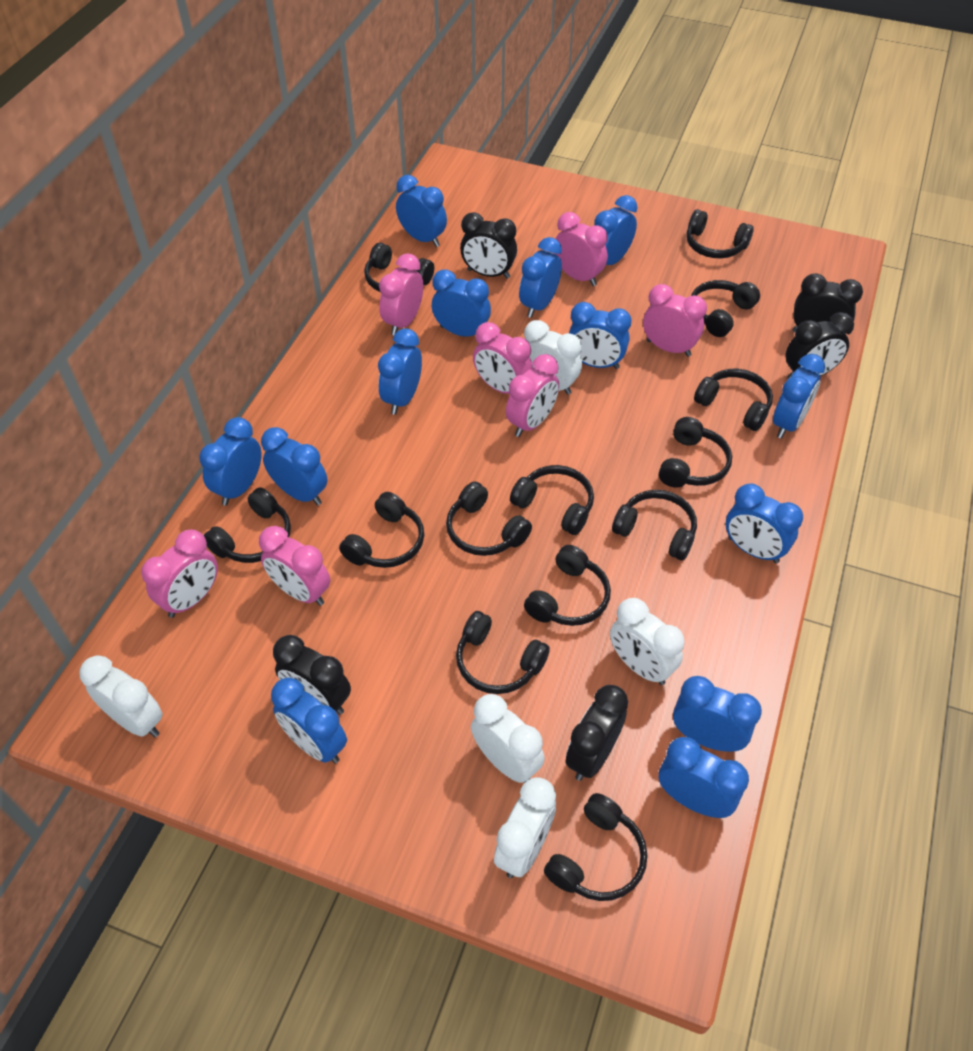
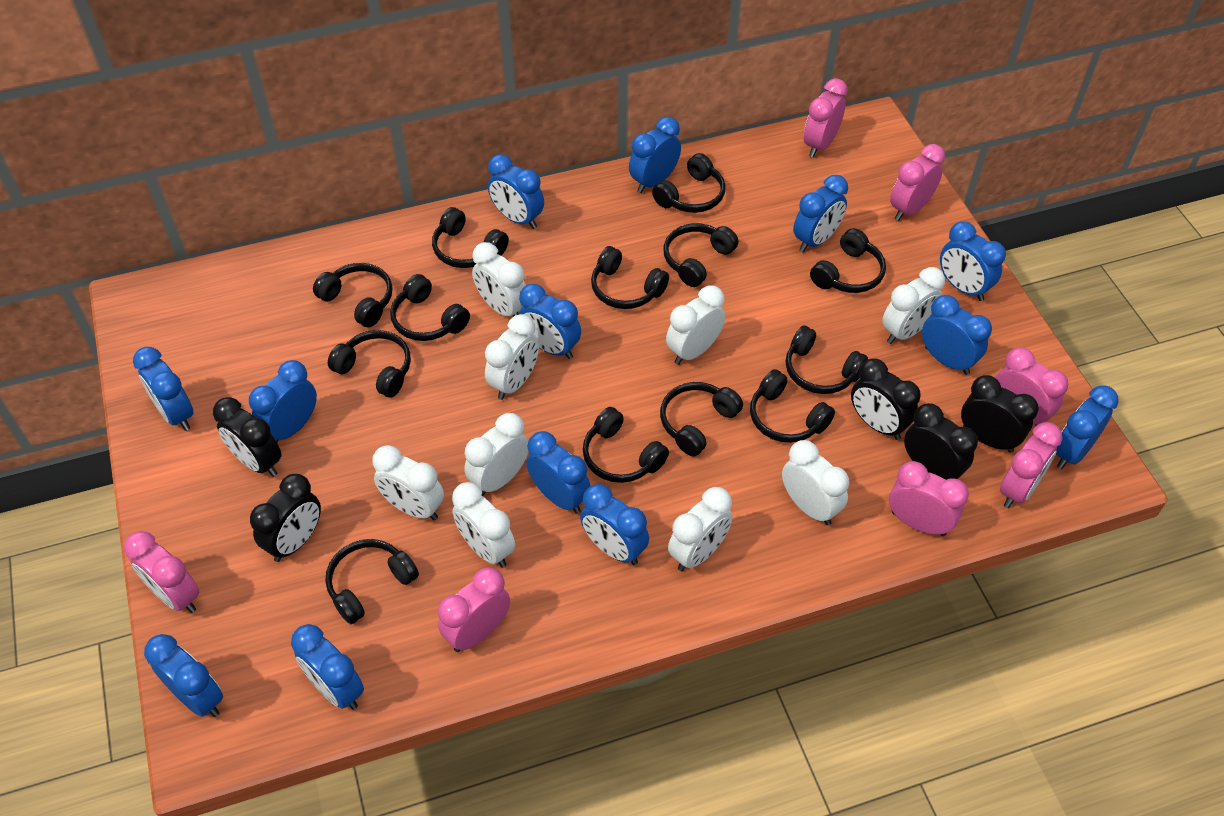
white clock: 5 -> 9

